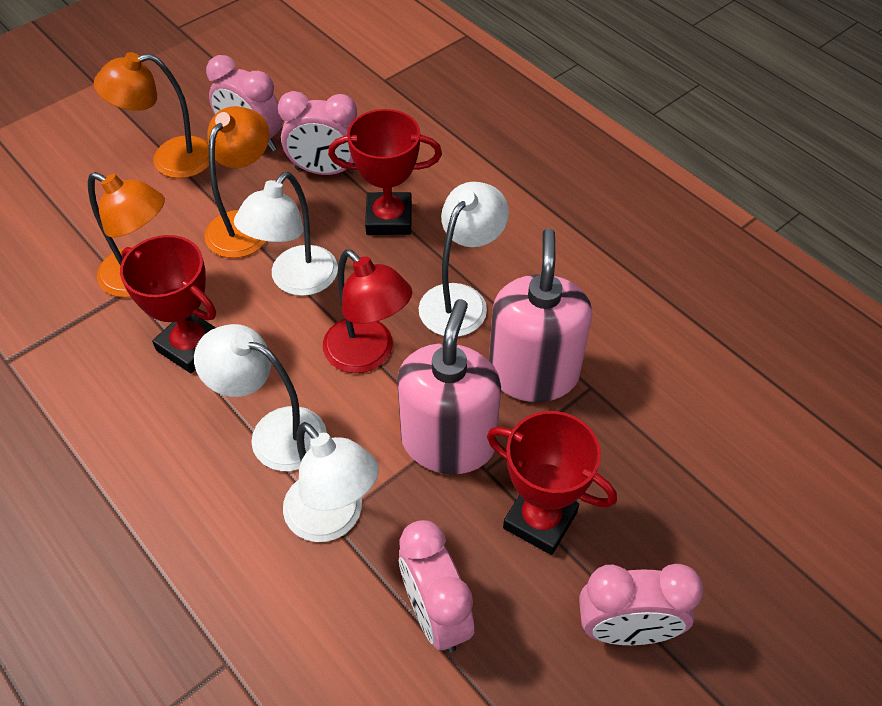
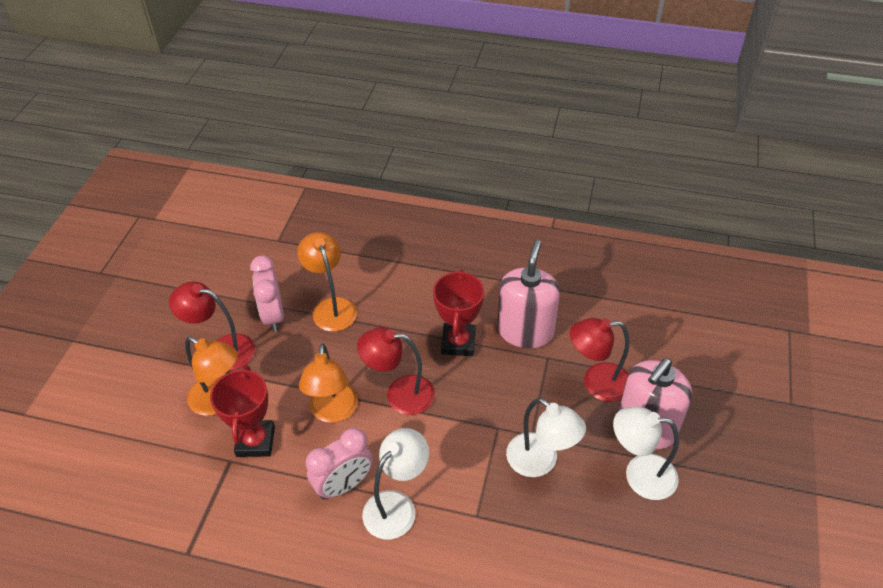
pink clock: 4 -> 2
red lamp: 1 -> 3
red trophy: 3 -> 2
white lamp: 4 -> 3

